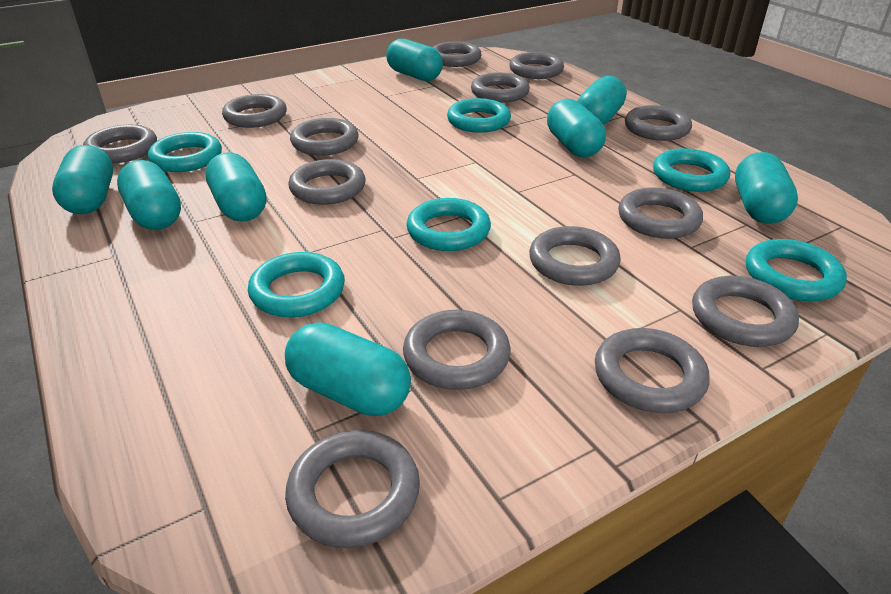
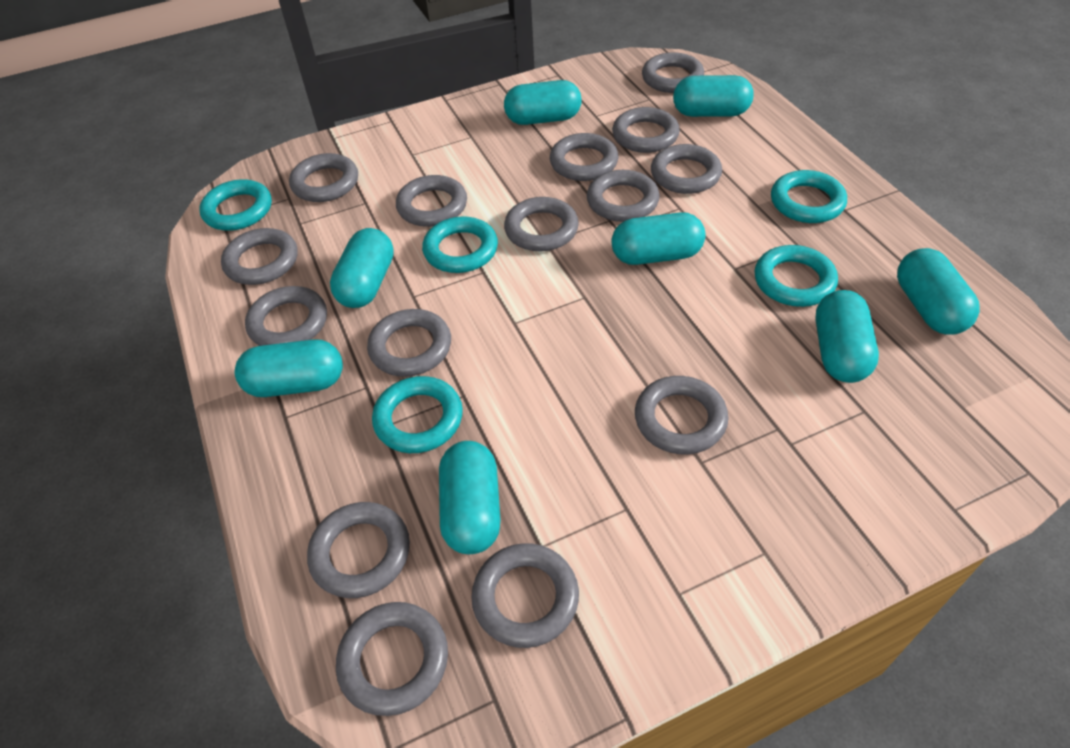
grey ring: 14 -> 15
turquoise ring: 6 -> 5

